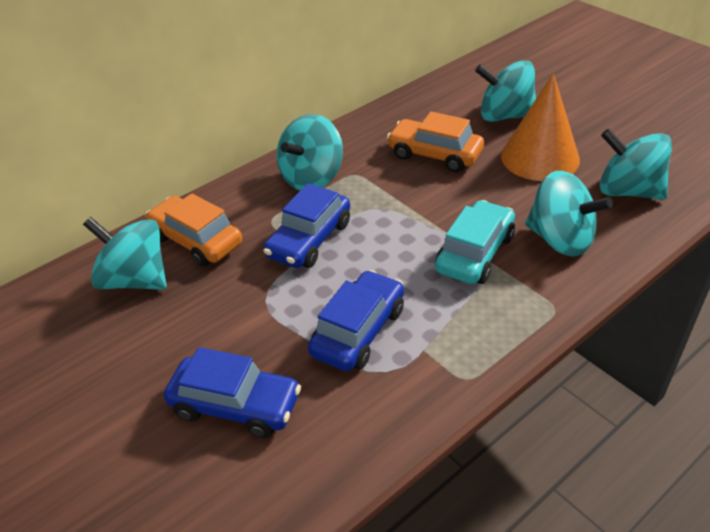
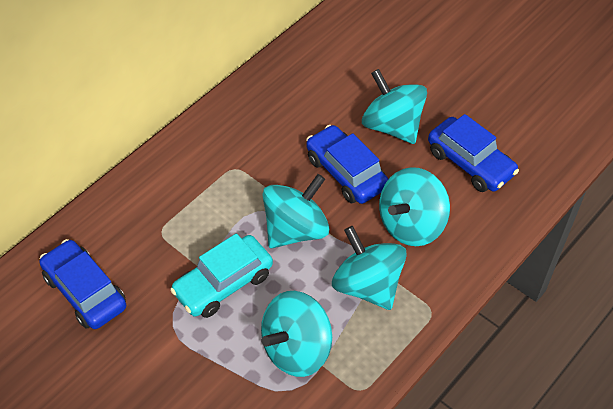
orange car: 2 -> 0
orange cone: 1 -> 0

